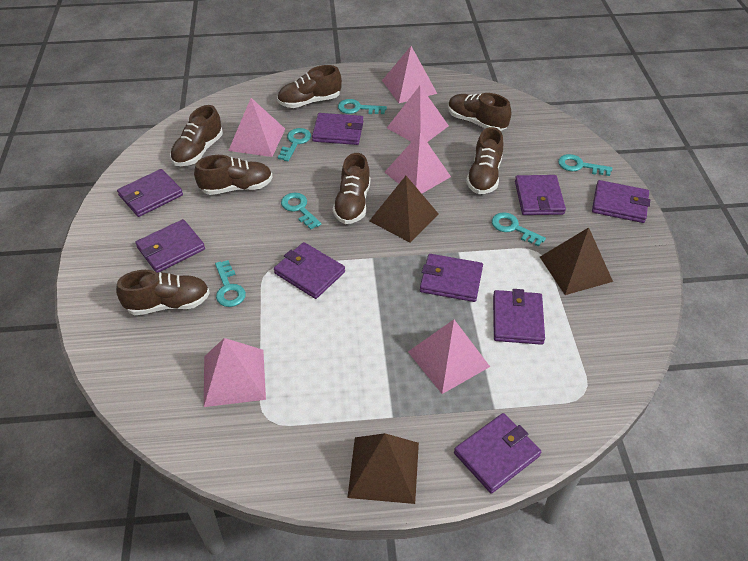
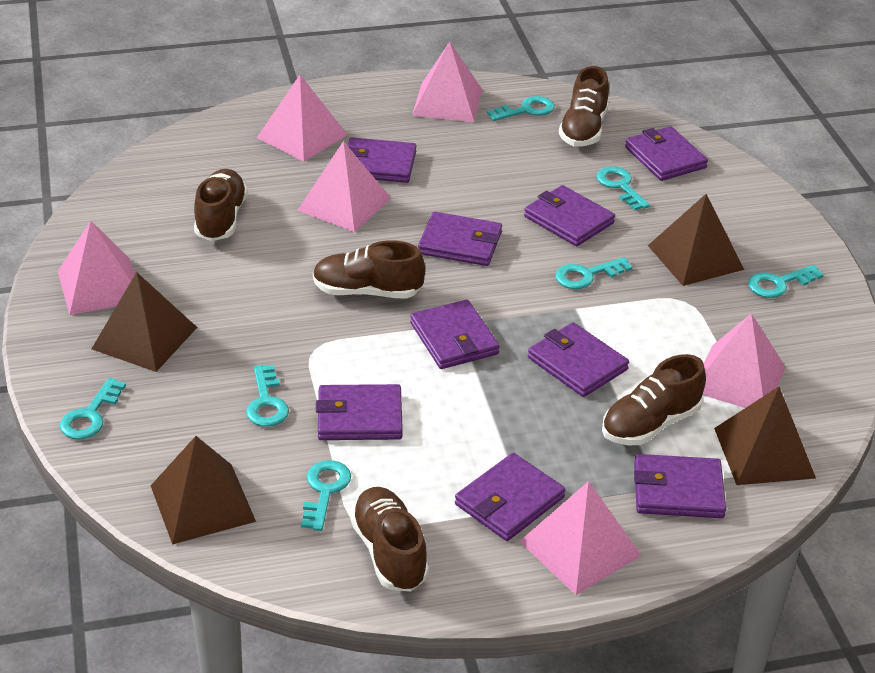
brown pyramid: 3 -> 4
brown shoe: 7 -> 5
turquoise key: 6 -> 7

